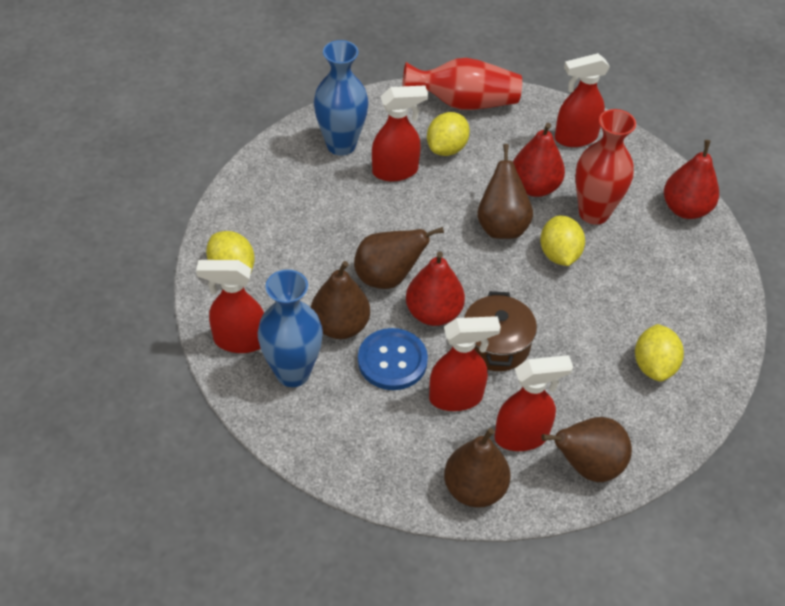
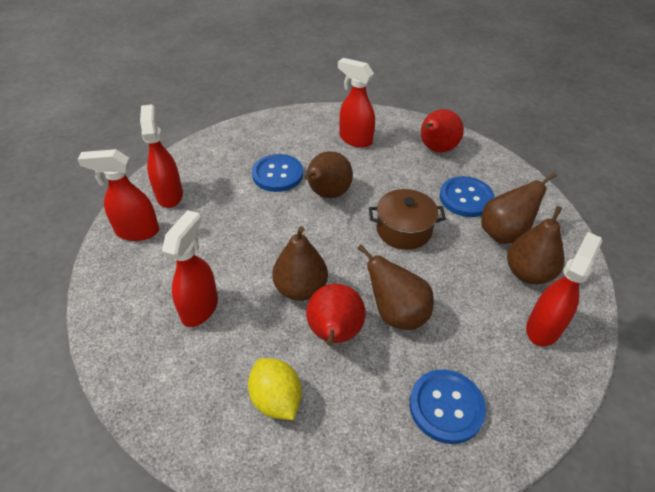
blue button: 1 -> 3
blue vase: 2 -> 0
red pear: 3 -> 2
red vase: 2 -> 0
yellow lemon: 4 -> 1

